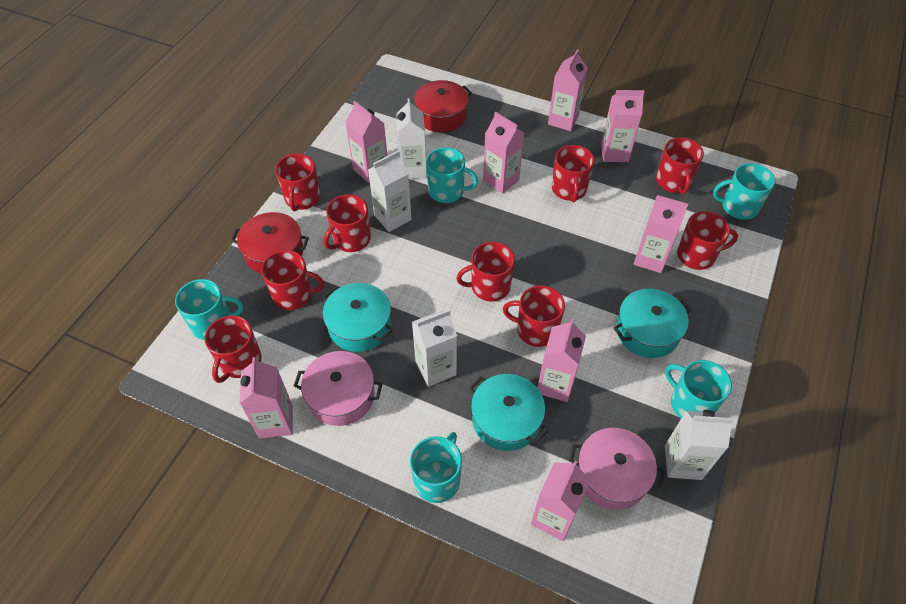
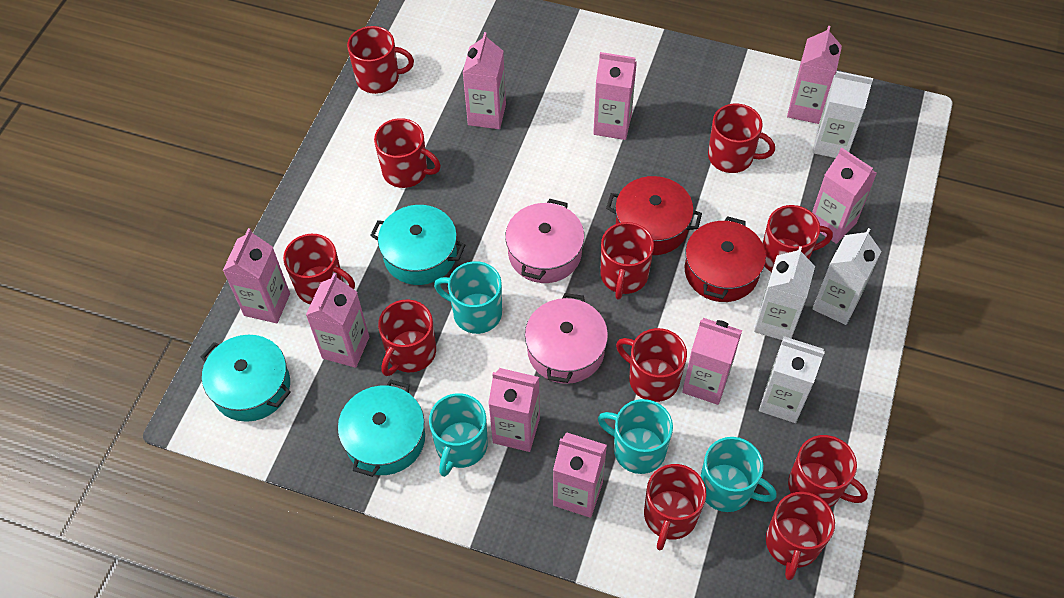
pink carton: 8 -> 9
red mug: 9 -> 11
turquoise mug: 5 -> 4

